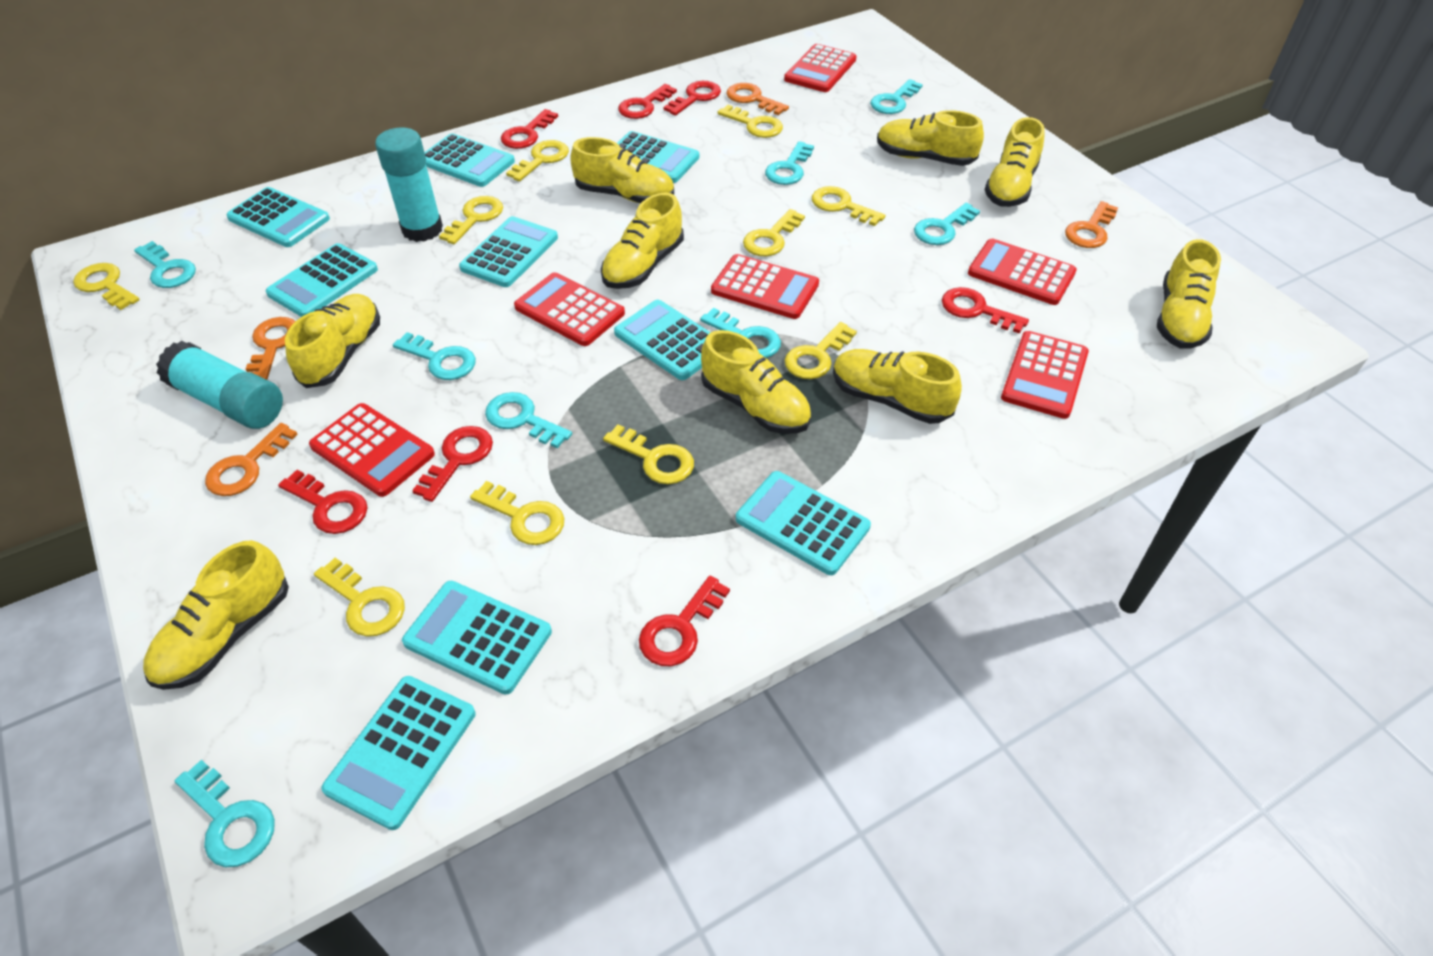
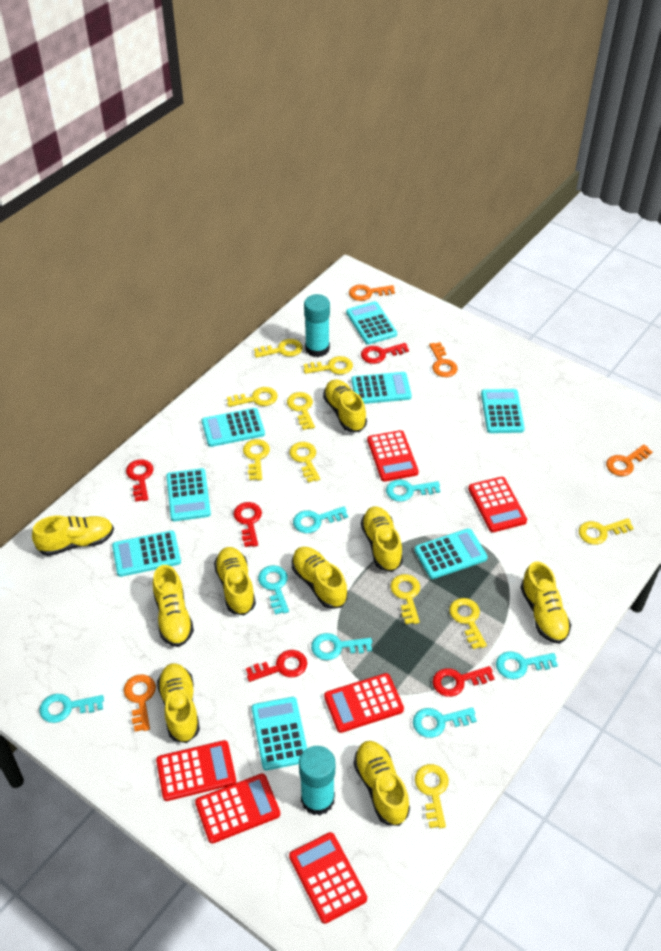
red key: 7 -> 5
turquoise calculator: 9 -> 8
turquoise key: 8 -> 7

